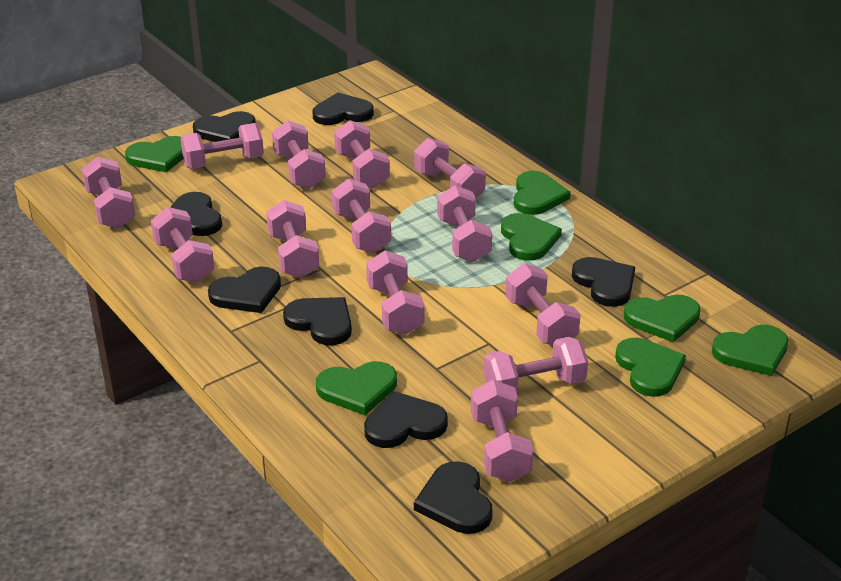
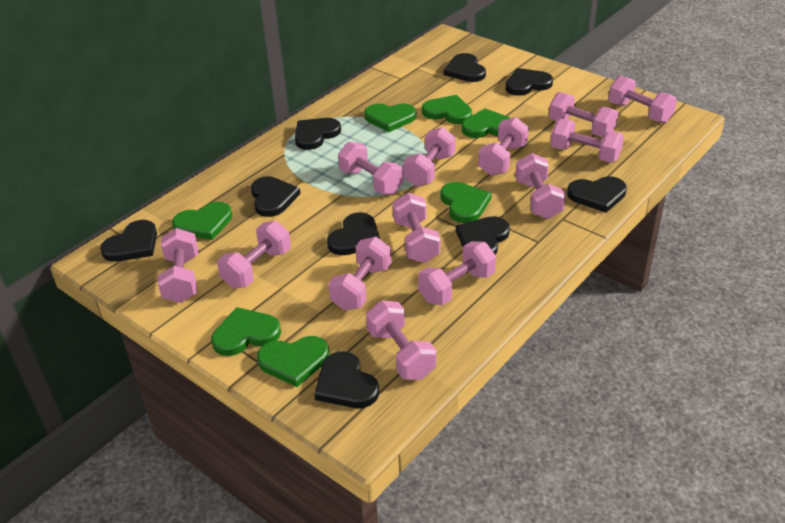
black heart: 8 -> 9

